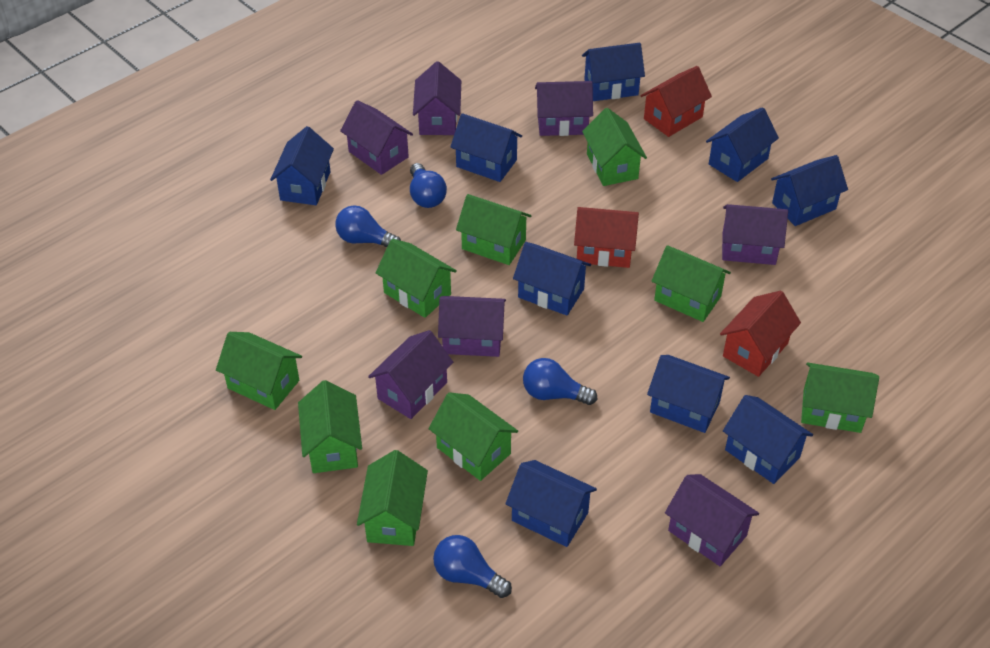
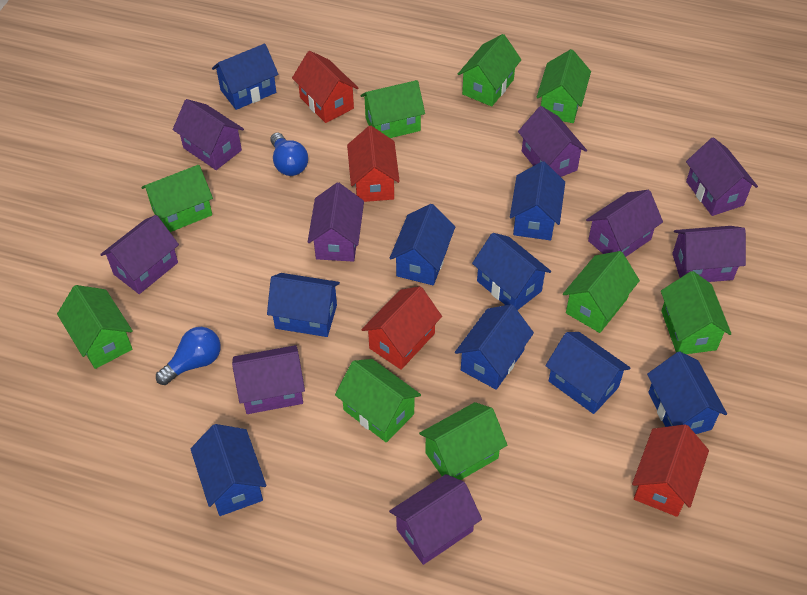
blue light bulb: 4 -> 2
purple house: 7 -> 9
red house: 3 -> 4

